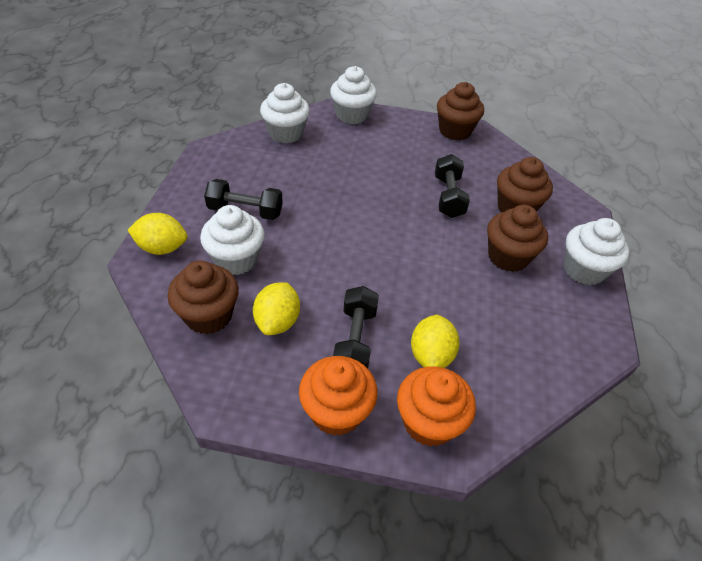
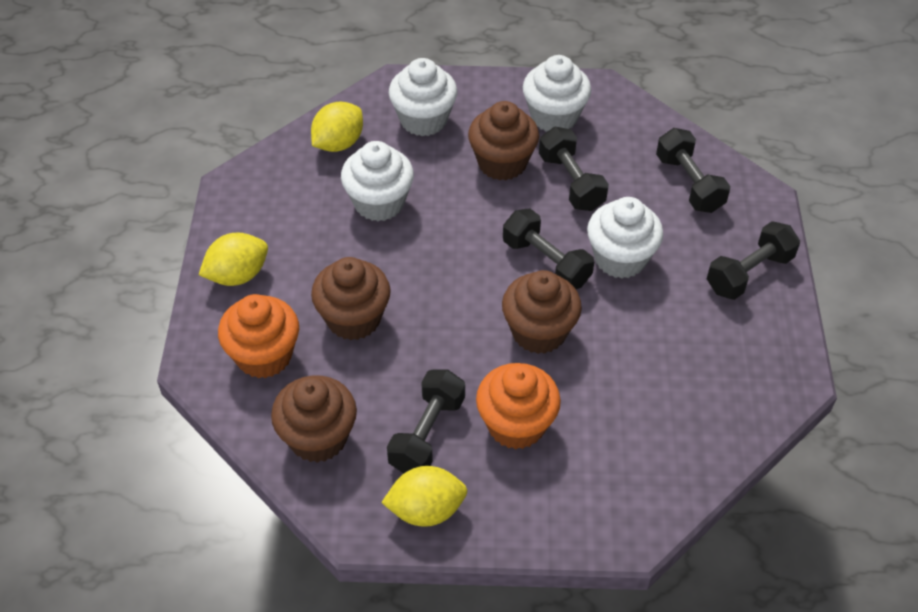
black dumbbell: 3 -> 5

